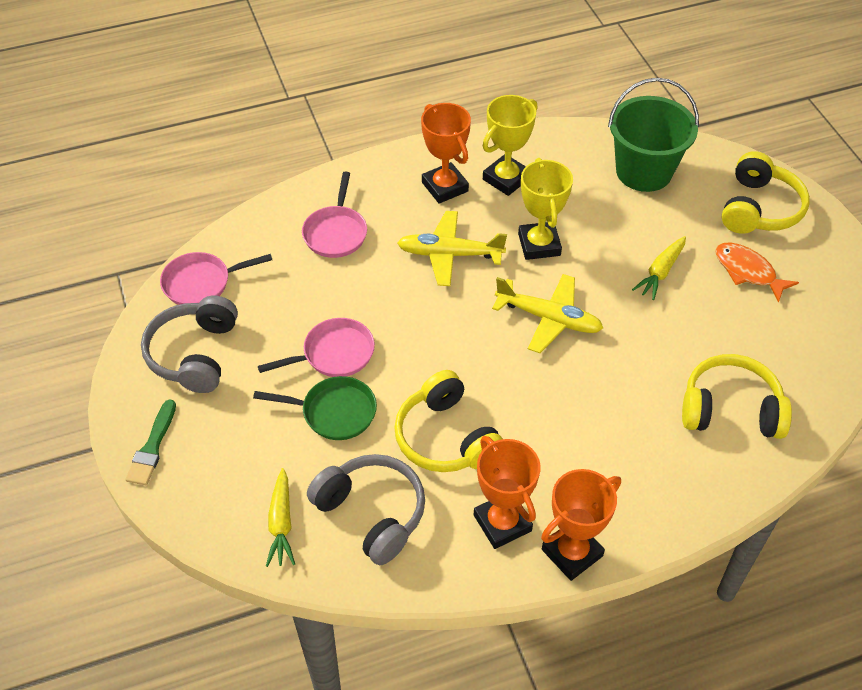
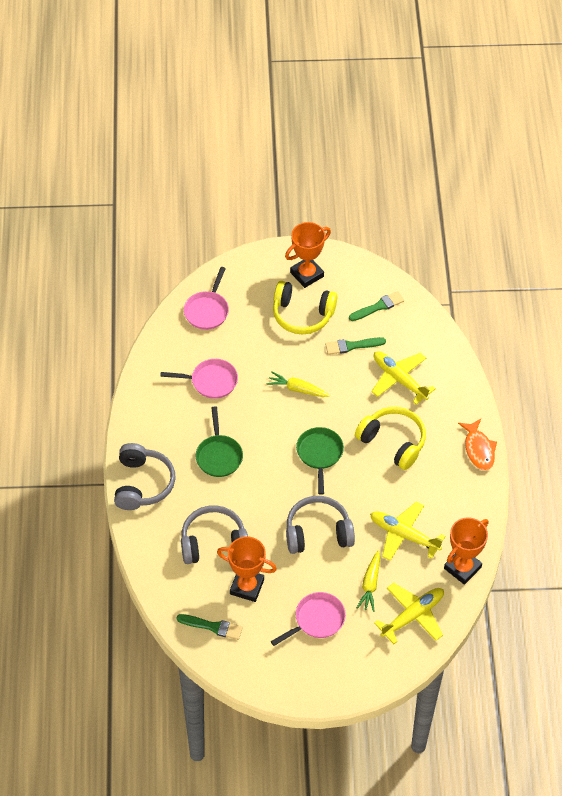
green brush: 1 -> 3
green bucket: 1 -> 0
green pan: 1 -> 2
grey headphones: 2 -> 3
yellow headphones: 3 -> 2
yellow plane: 2 -> 3
yellow trophy: 2 -> 0

